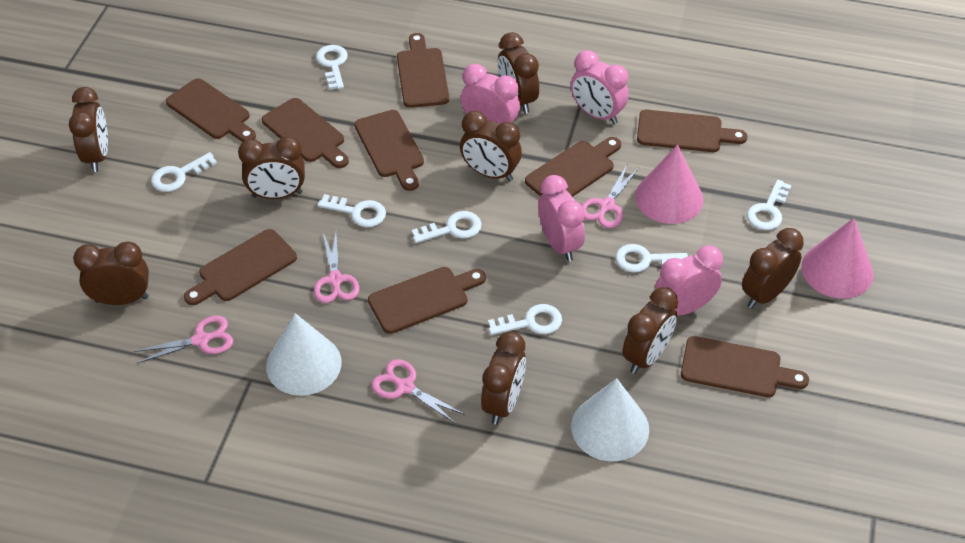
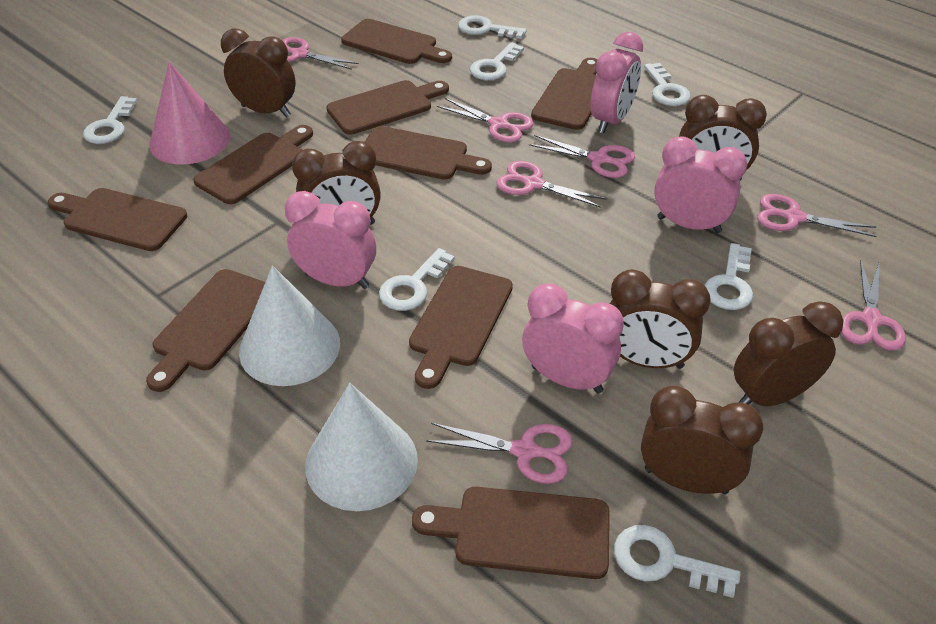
brown clock: 8 -> 6
pink cone: 2 -> 1
pink scissors: 4 -> 7

